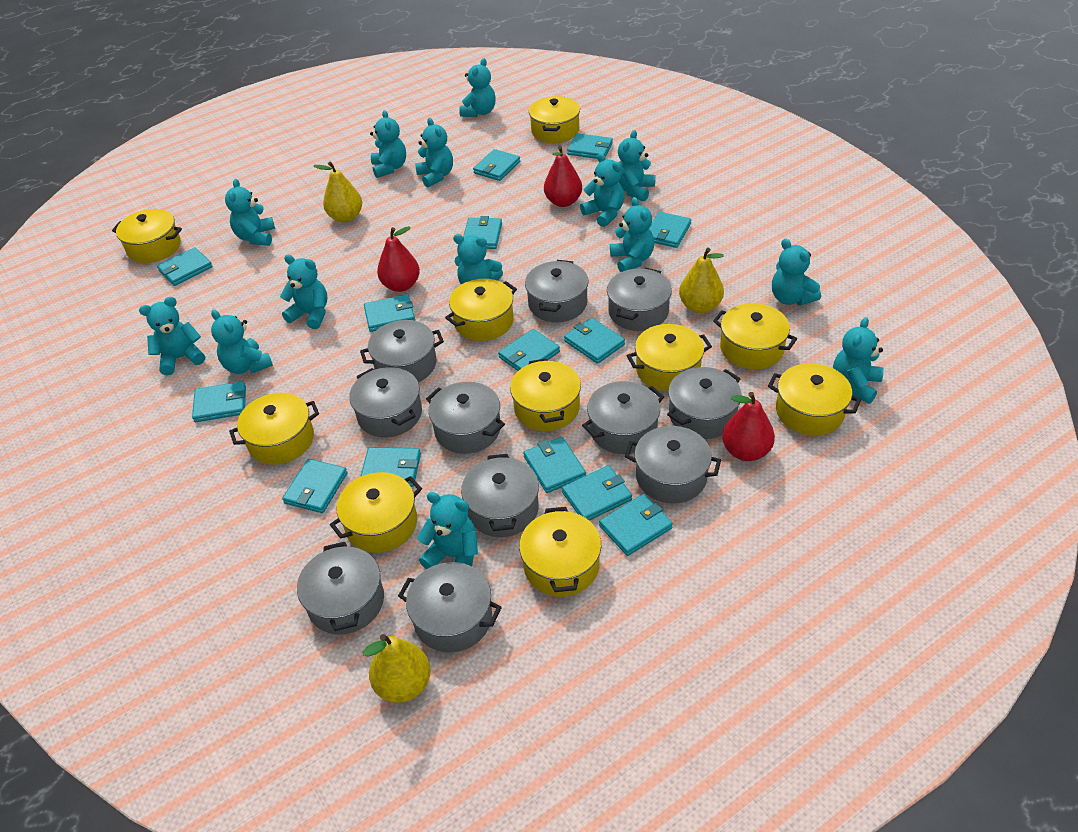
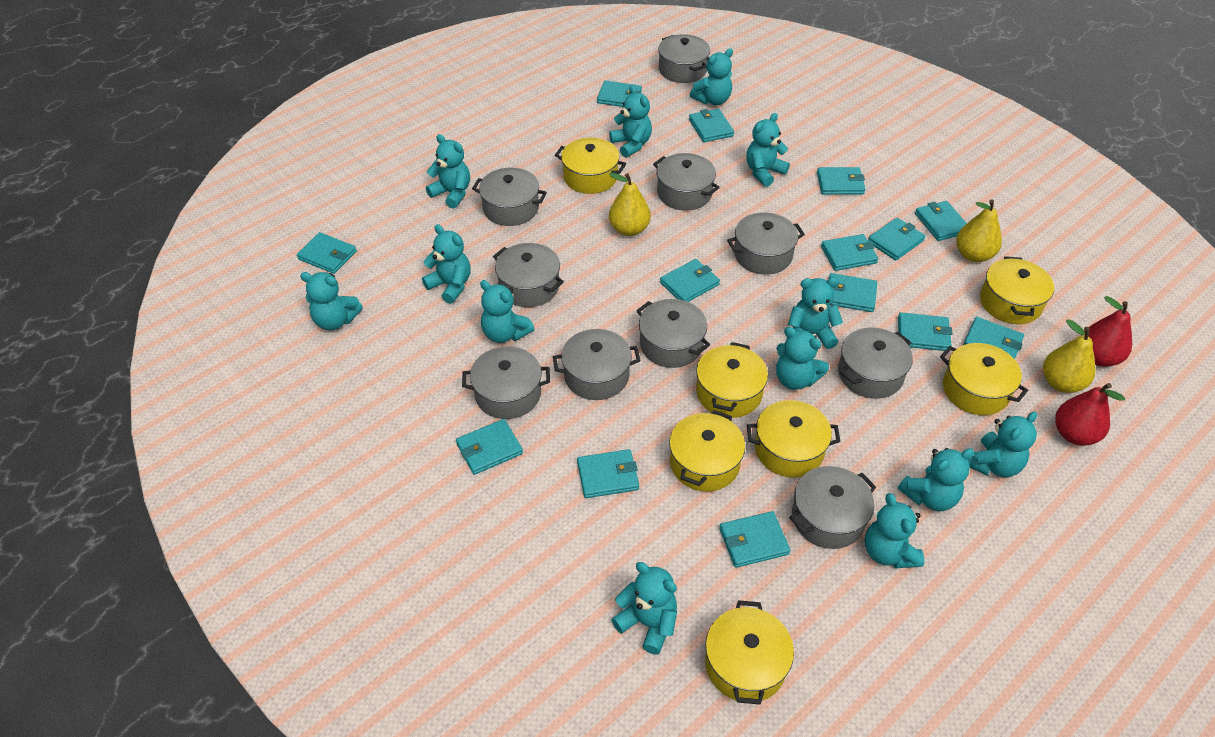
grey pot: 11 -> 10
red pear: 3 -> 2
turquoise teddy bear: 14 -> 13
yellow pot: 10 -> 7

